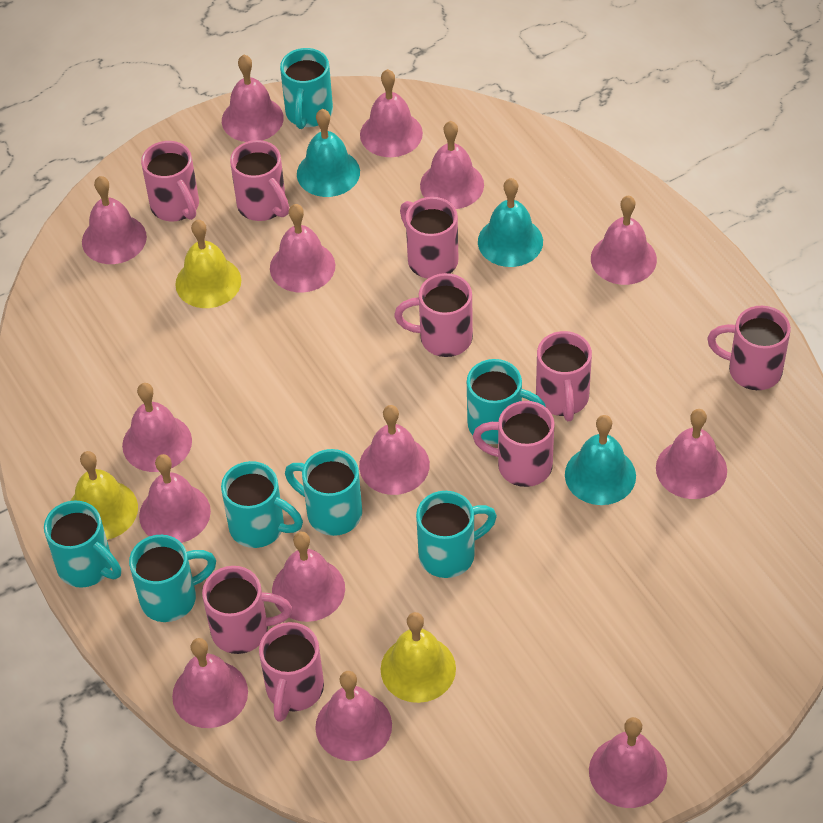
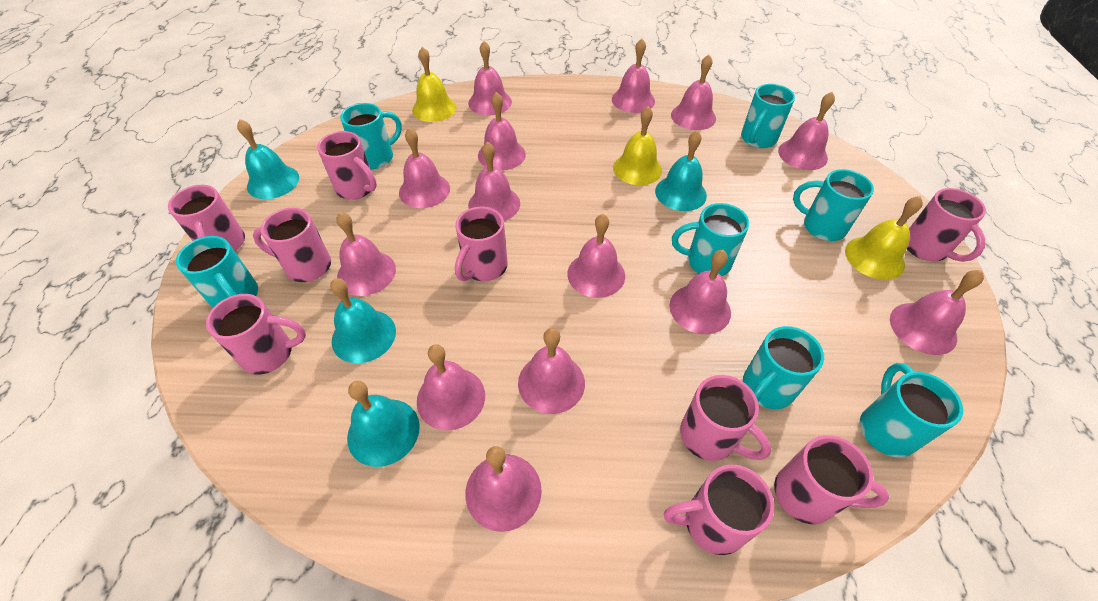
turquoise bell: 3 -> 4

